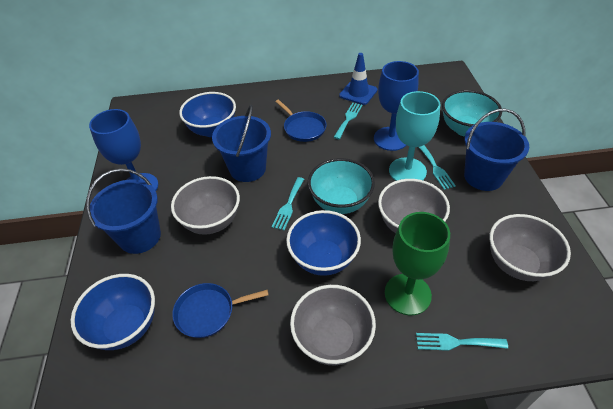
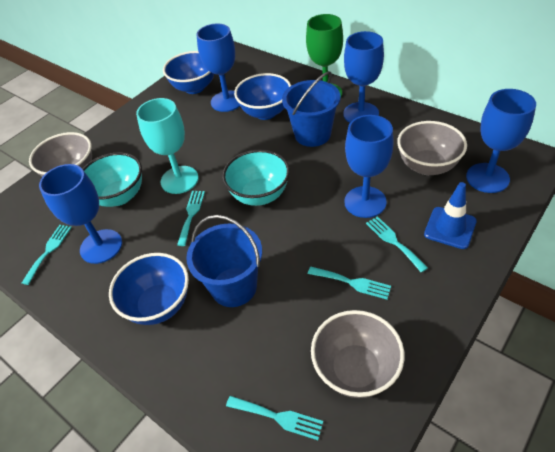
blue bucket: 3 -> 2
blue goblet: 2 -> 5
blue pan: 2 -> 0
grey bowl: 4 -> 3
turquoise fork: 4 -> 5

